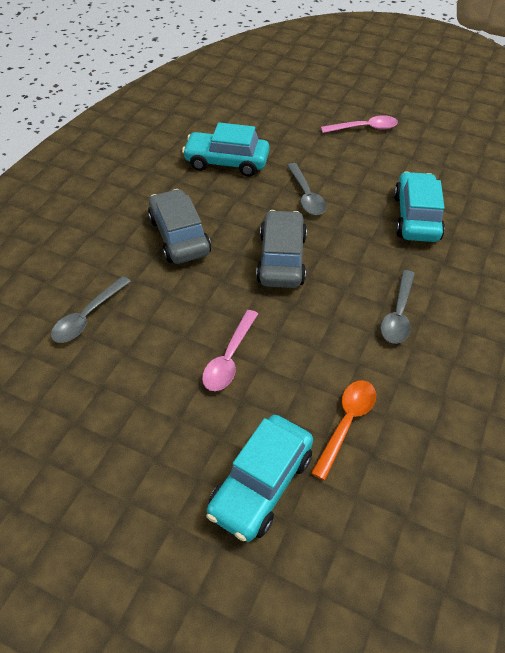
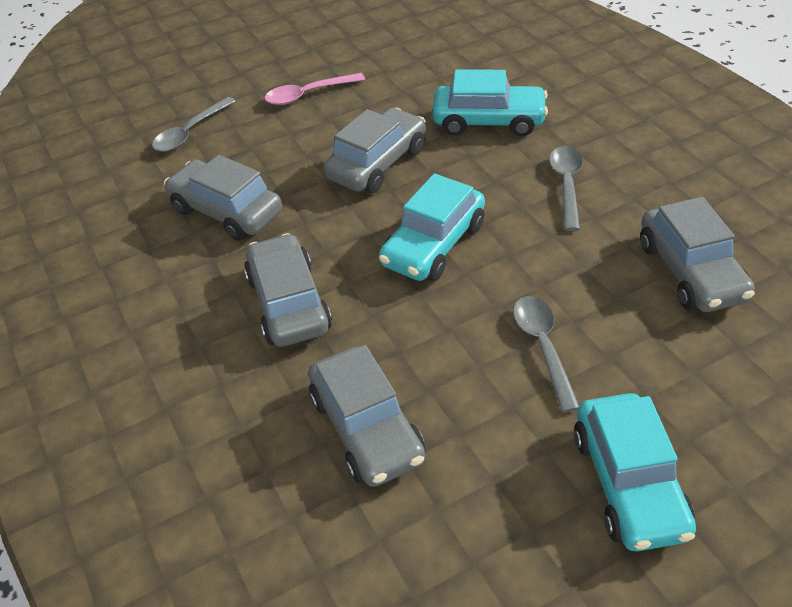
grey car: 2 -> 5
orange spoon: 1 -> 0
pink spoon: 2 -> 1

